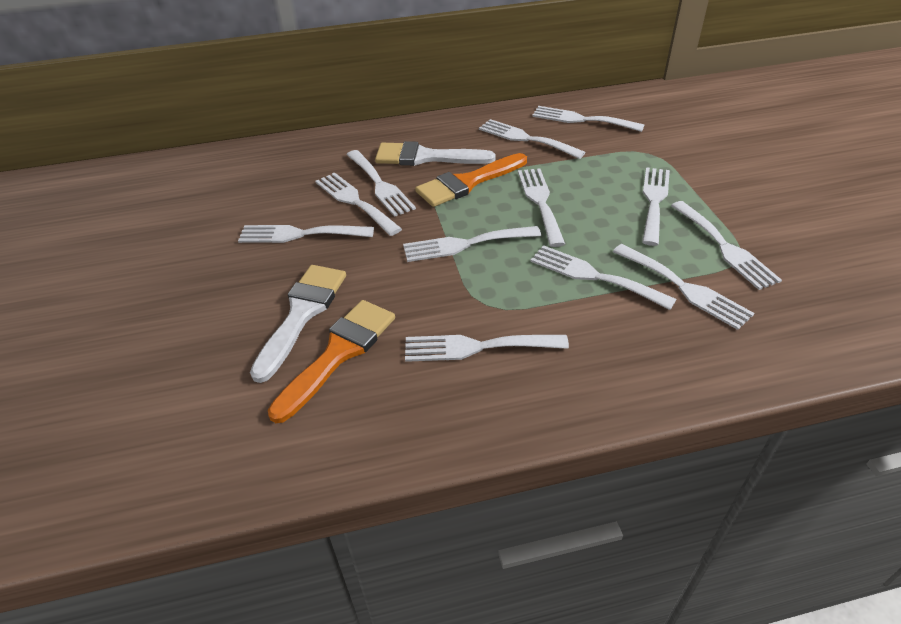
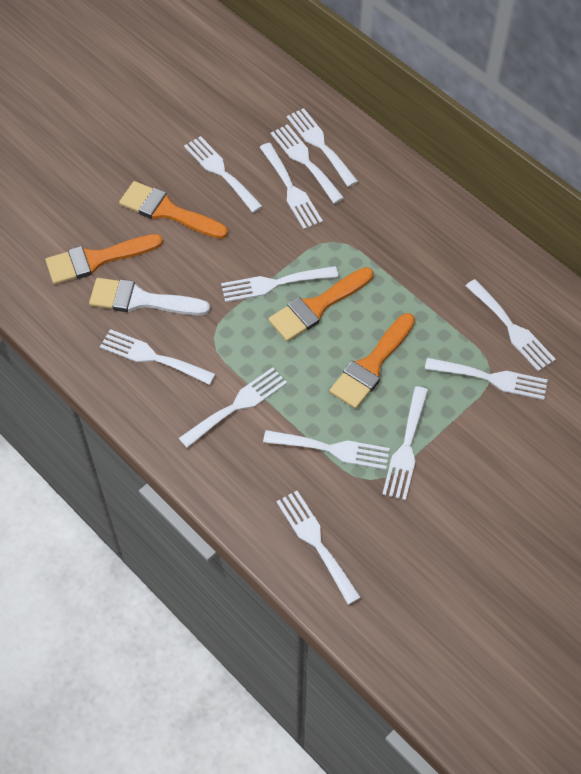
orange brush: 2 -> 4
white brush: 2 -> 1

